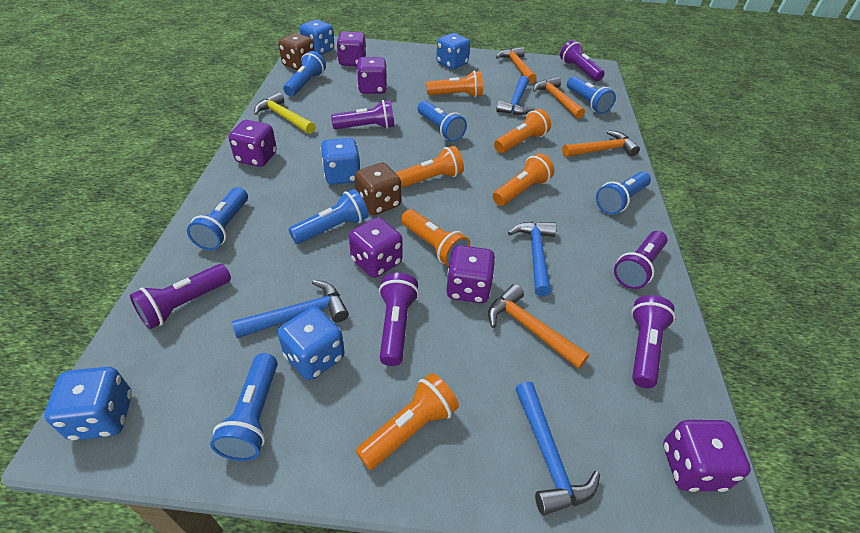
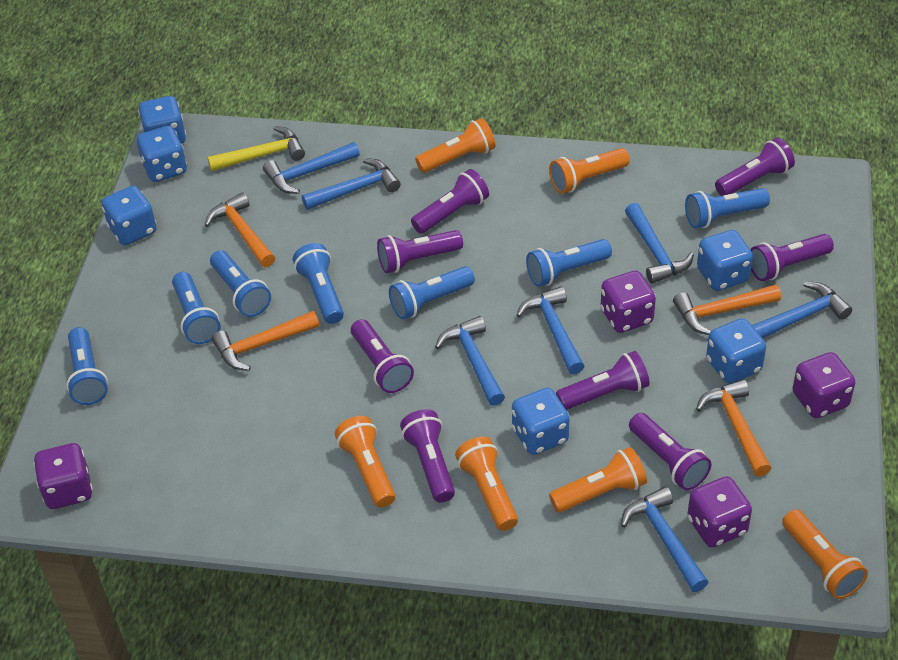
blue dice: 5 -> 6
blue hammer: 4 -> 7
brown dice: 2 -> 0
purple dice: 6 -> 4
purple flashlight: 6 -> 8

